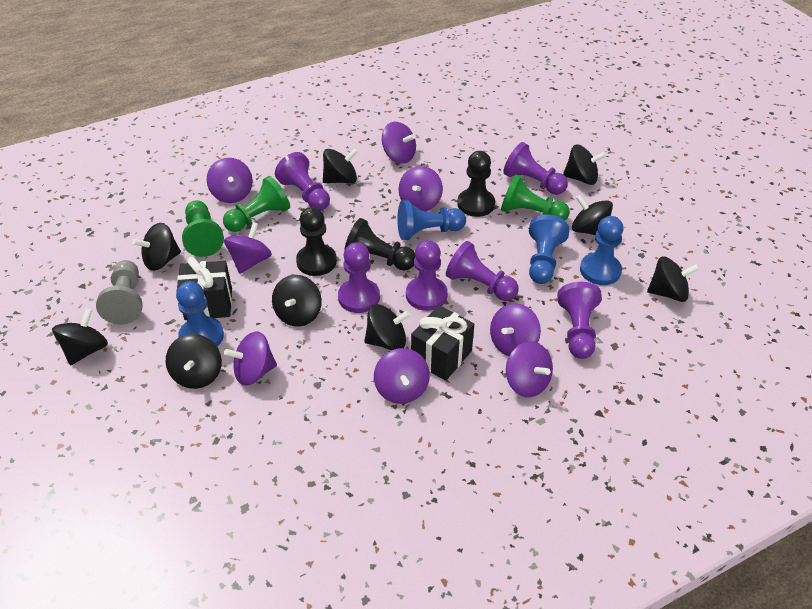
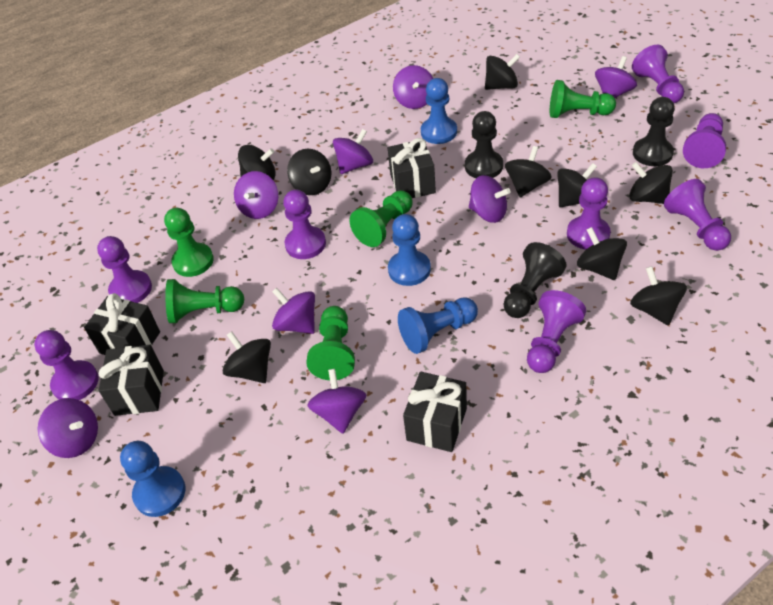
black gift: 2 -> 4
green pawn: 3 -> 5
grey pawn: 1 -> 0
purple pawn: 6 -> 8

